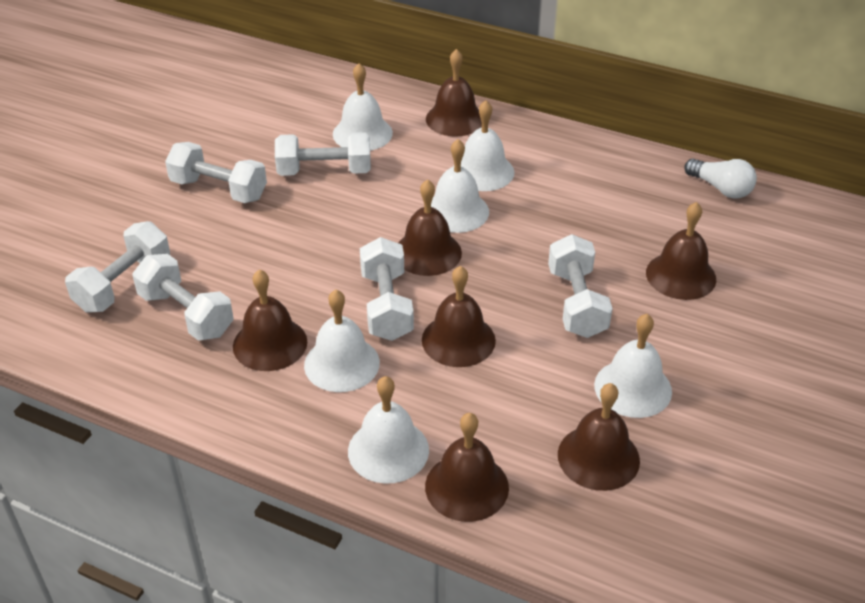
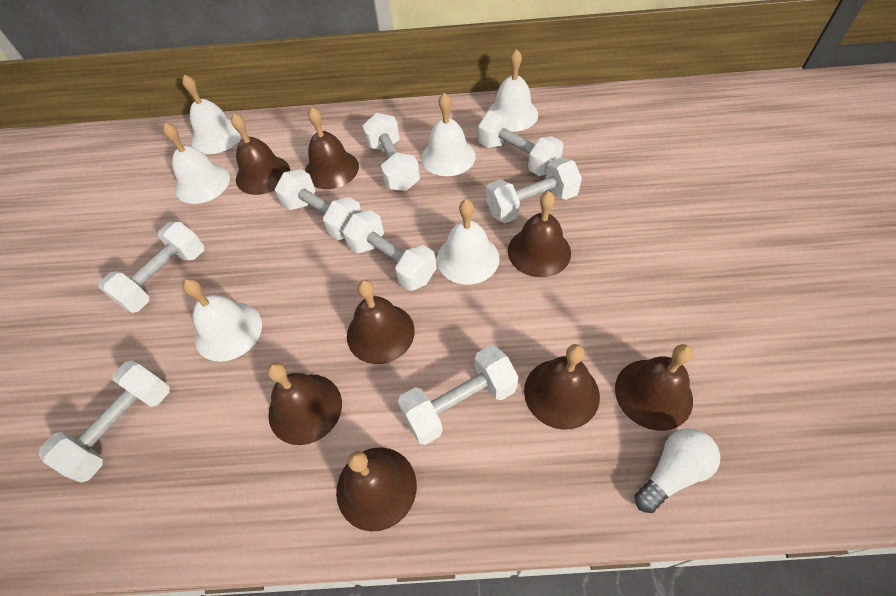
brown bell: 7 -> 8
white dumbbell: 6 -> 8

